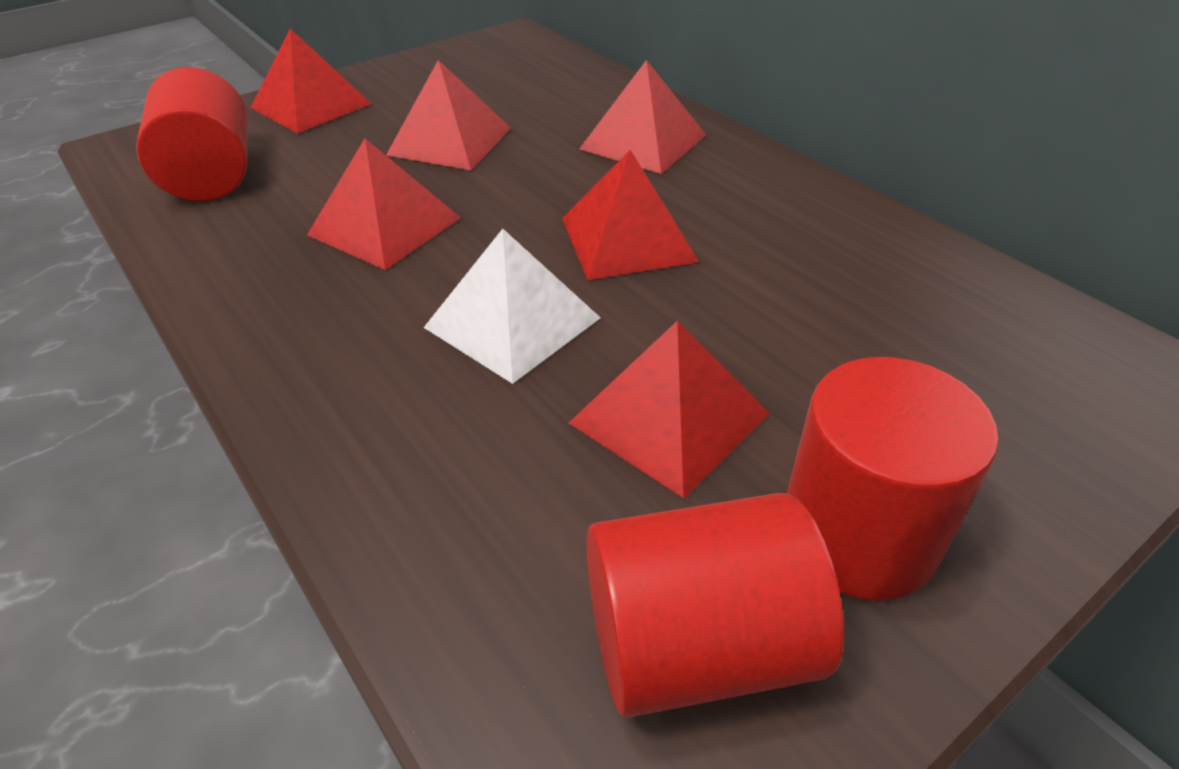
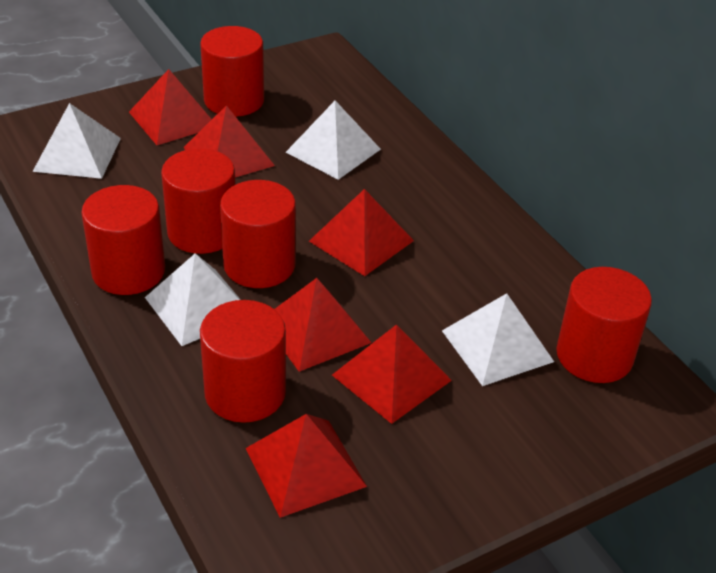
red cylinder: 3 -> 6
white pyramid: 1 -> 4

